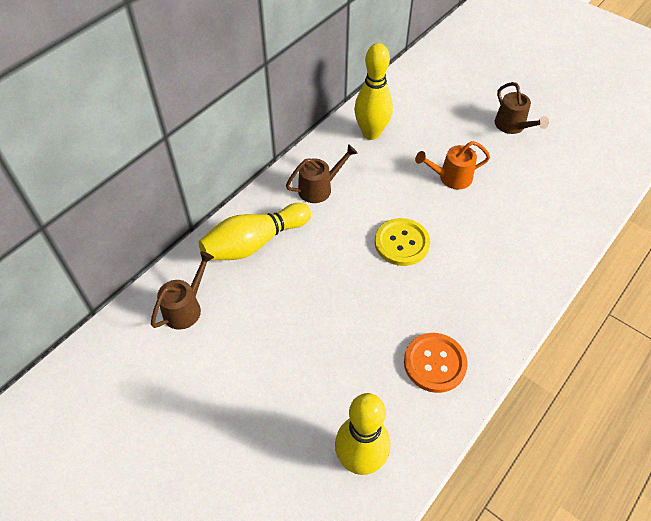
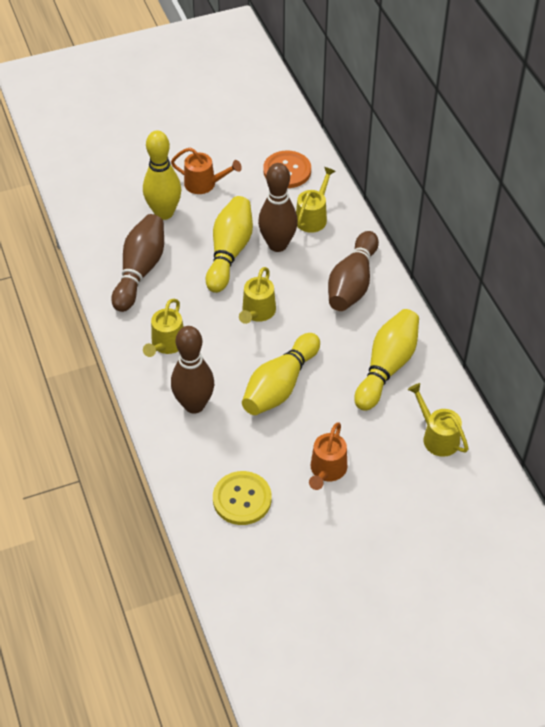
brown bowling pin: 0 -> 4
brown watering can: 3 -> 0
orange watering can: 1 -> 2
yellow bowling pin: 3 -> 4
yellow watering can: 0 -> 4

